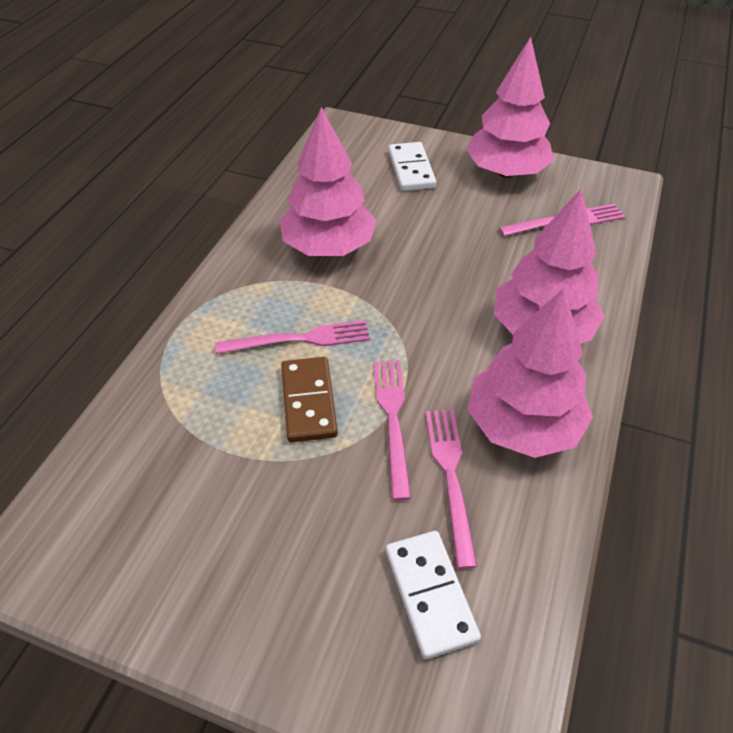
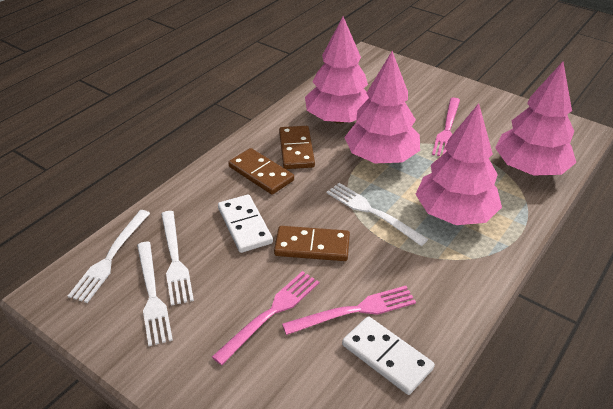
brown domino: 1 -> 3
pink fork: 4 -> 3
white fork: 0 -> 4

